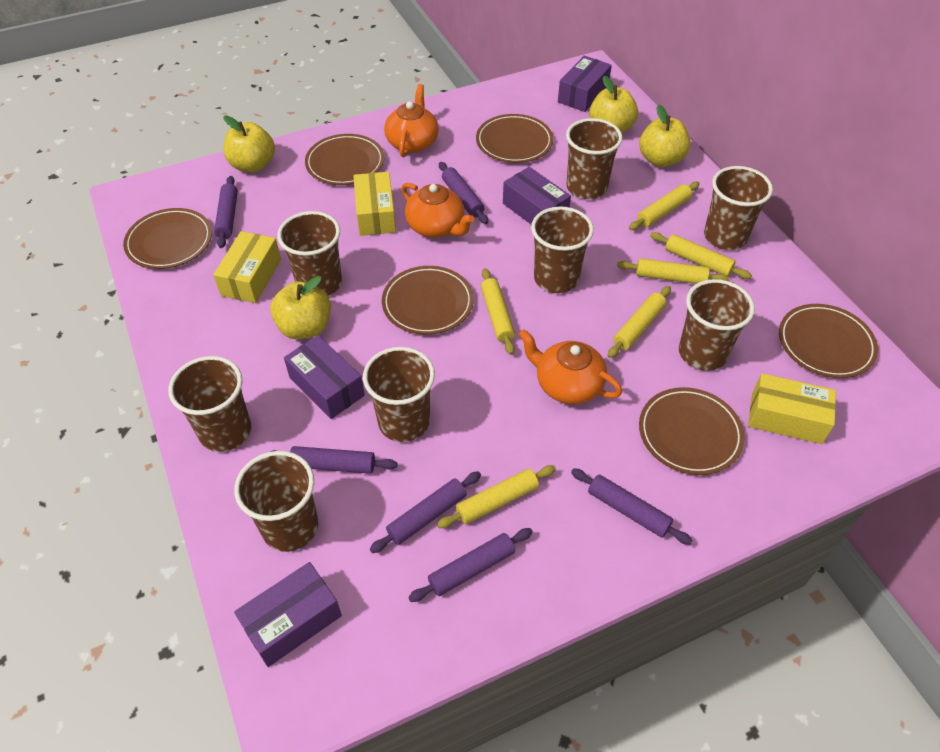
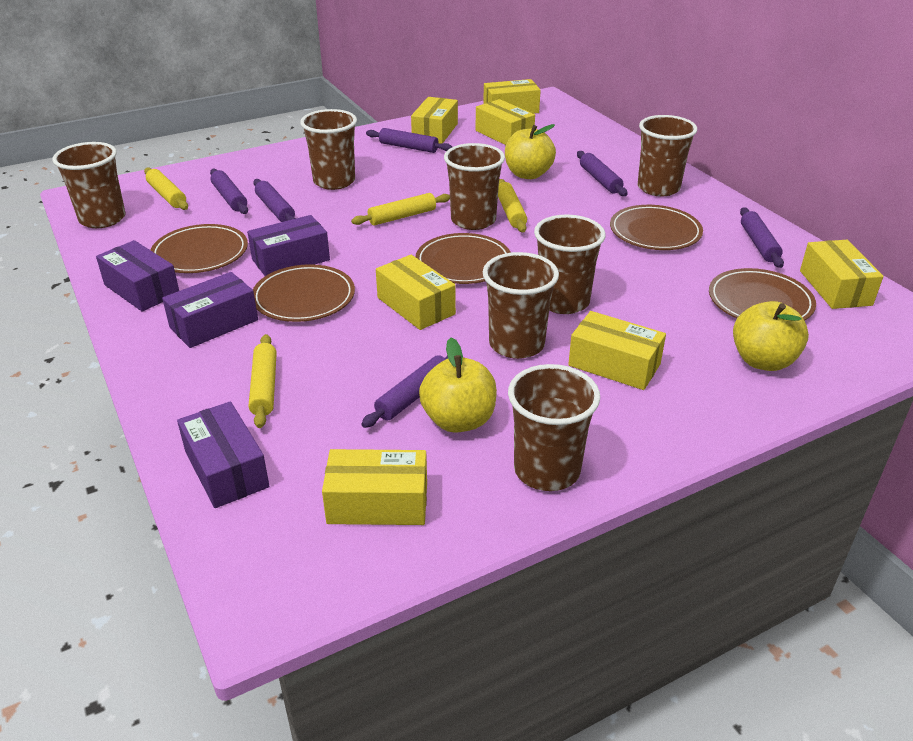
brown cup: 8 -> 7
brown plate: 6 -> 5
orange teapot: 3 -> 0
yellow apple: 4 -> 3
yellow box: 3 -> 7
yellow rolling pin: 6 -> 4

